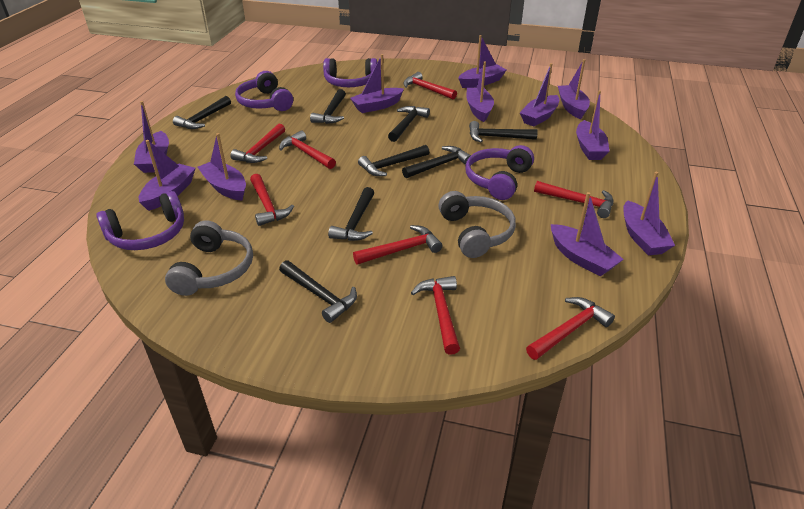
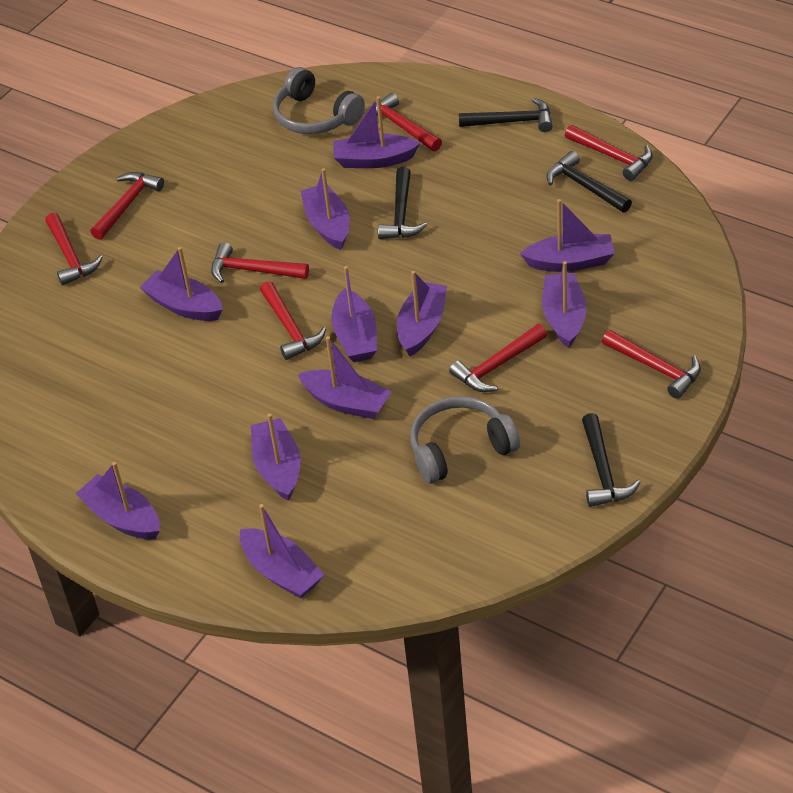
black hammer: 8 -> 4
purple headphones: 4 -> 0

